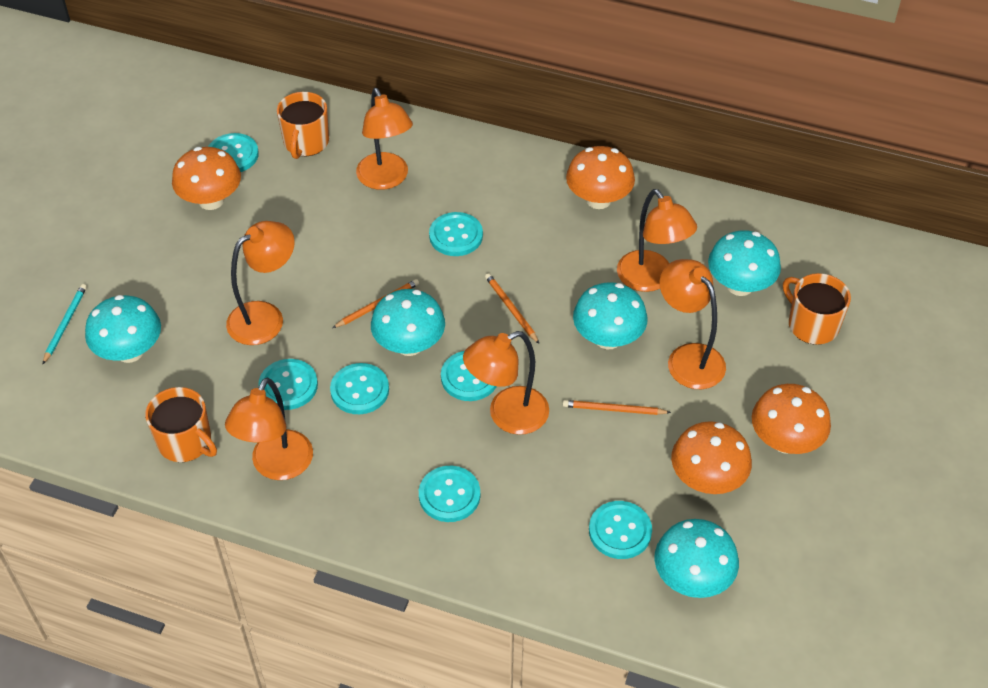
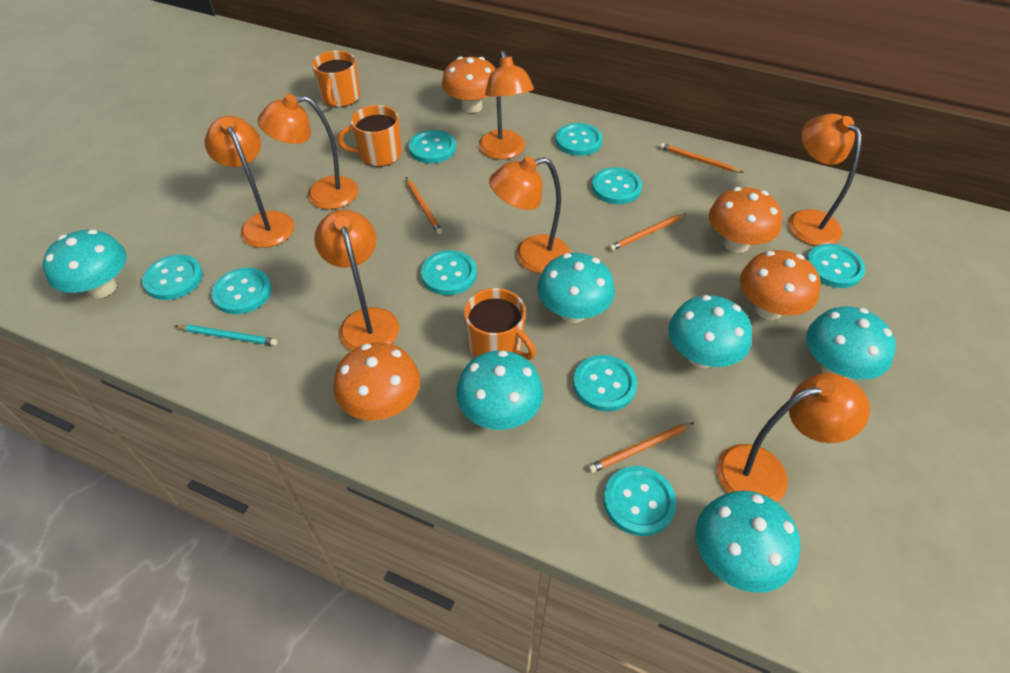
orange lamp: 6 -> 7
orange pencil: 3 -> 4
turquoise button: 7 -> 9
turquoise mushroom: 5 -> 6

